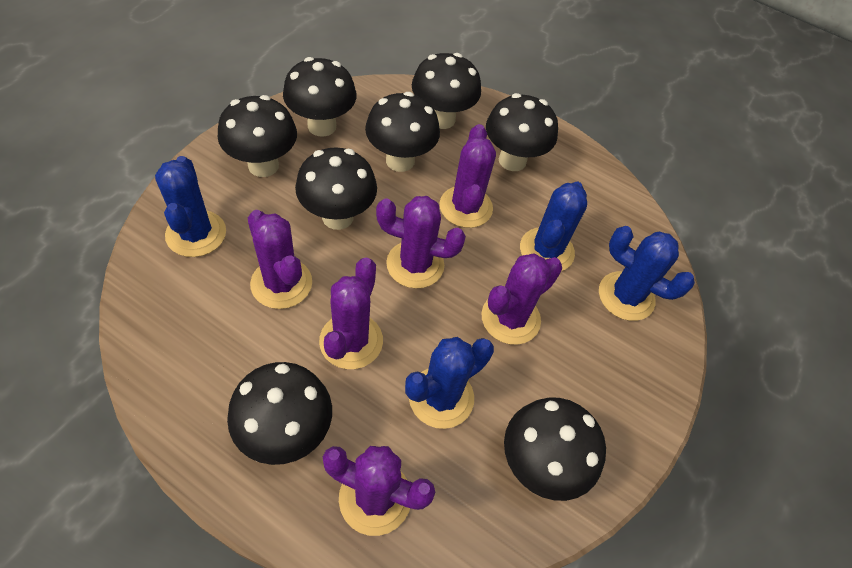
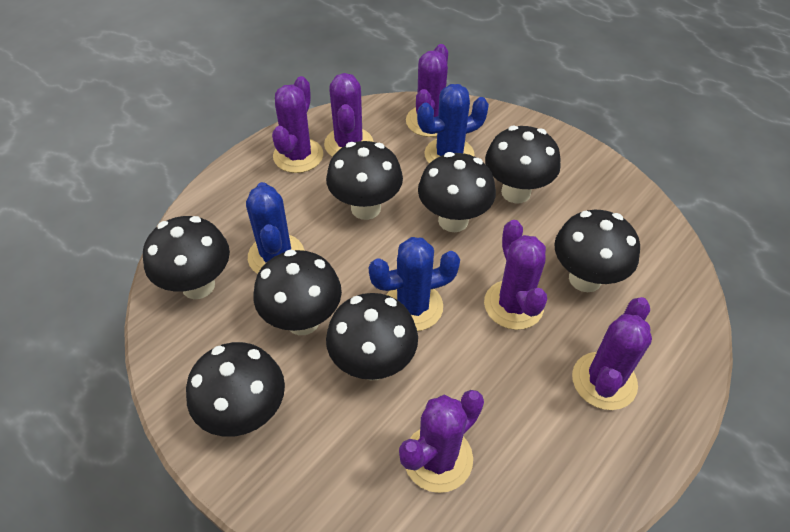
blue cactus: 4 -> 3

